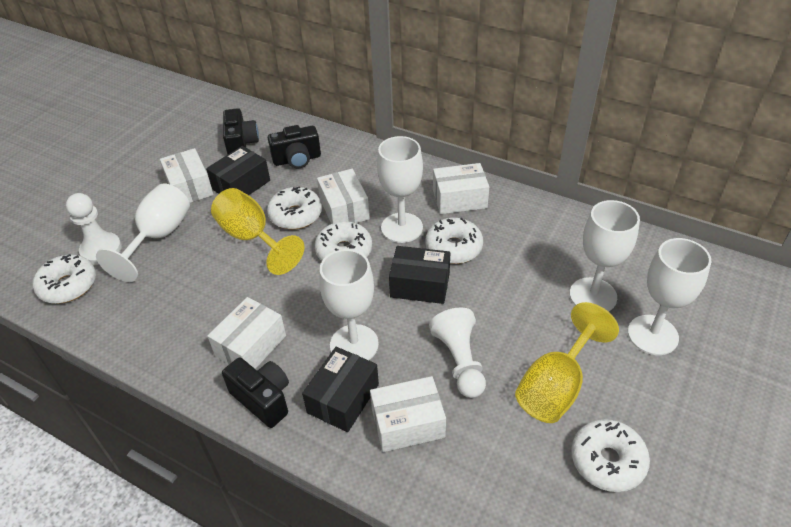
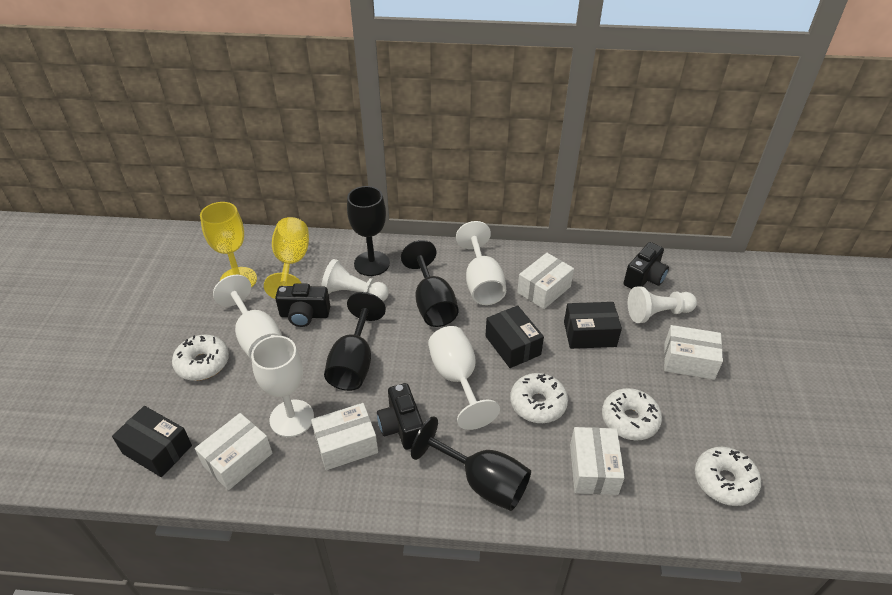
black goblet: 0 -> 4
white donut: 5 -> 4
white goblet: 5 -> 4

